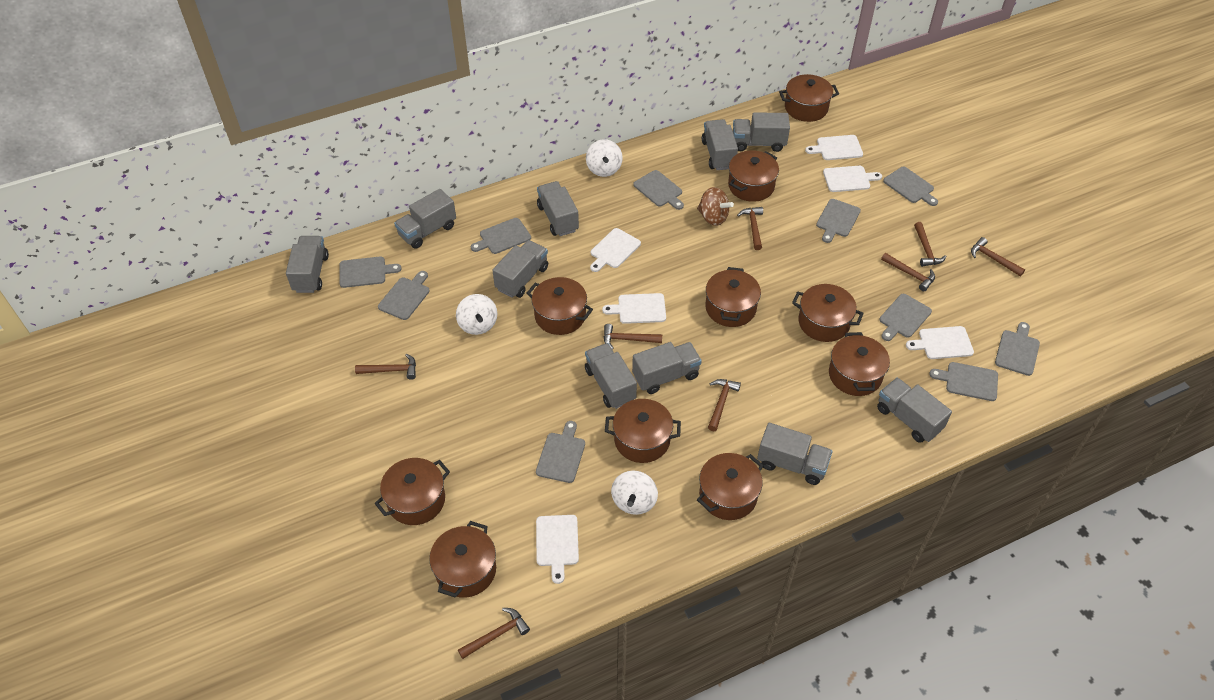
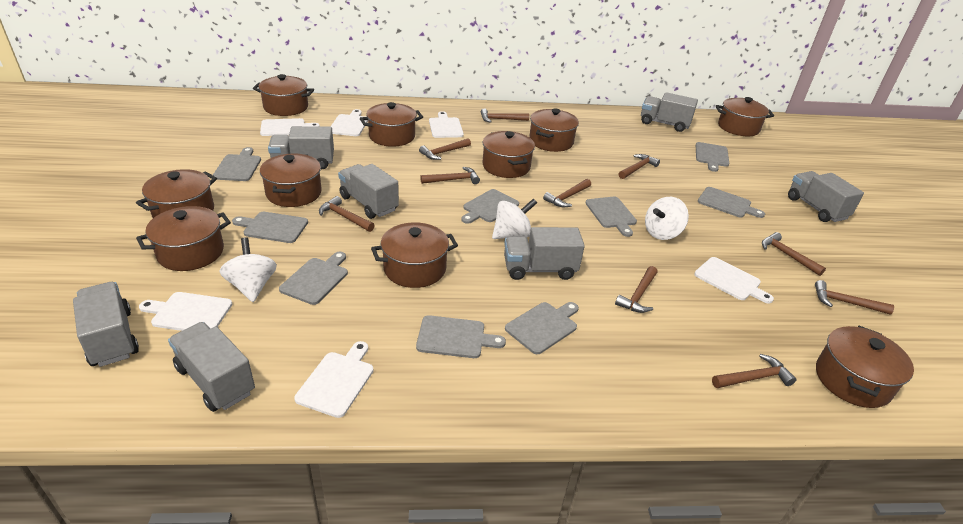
brown hammer: 8 -> 10
brown spinning top: 1 -> 0
grey cutting board: 10 -> 9
grey truck: 10 -> 7

